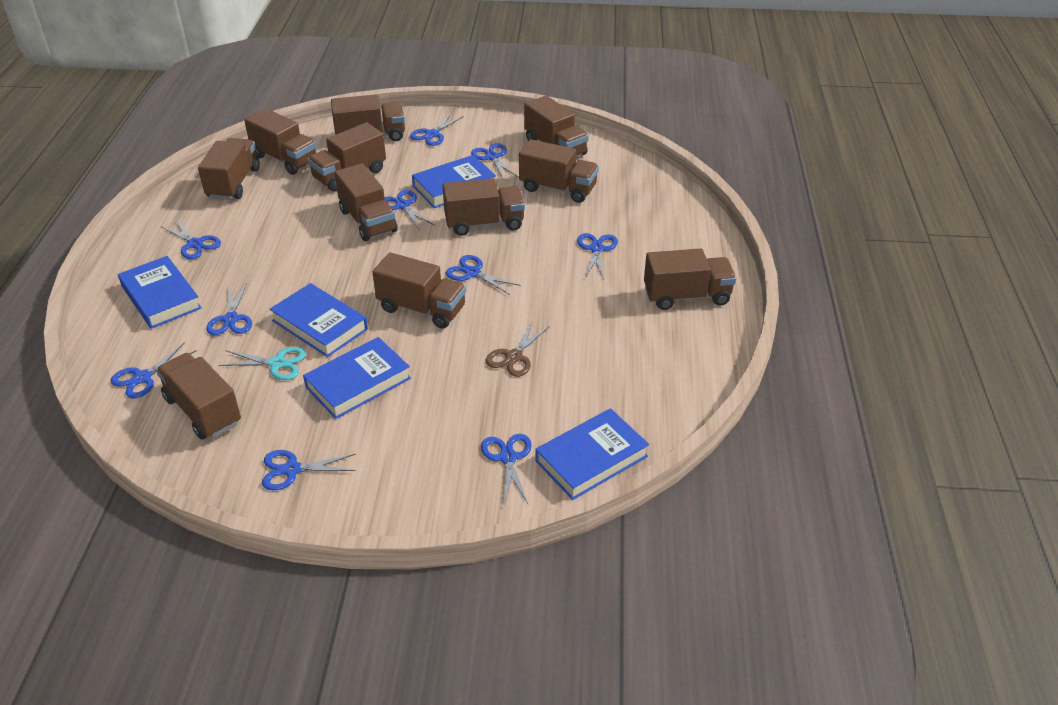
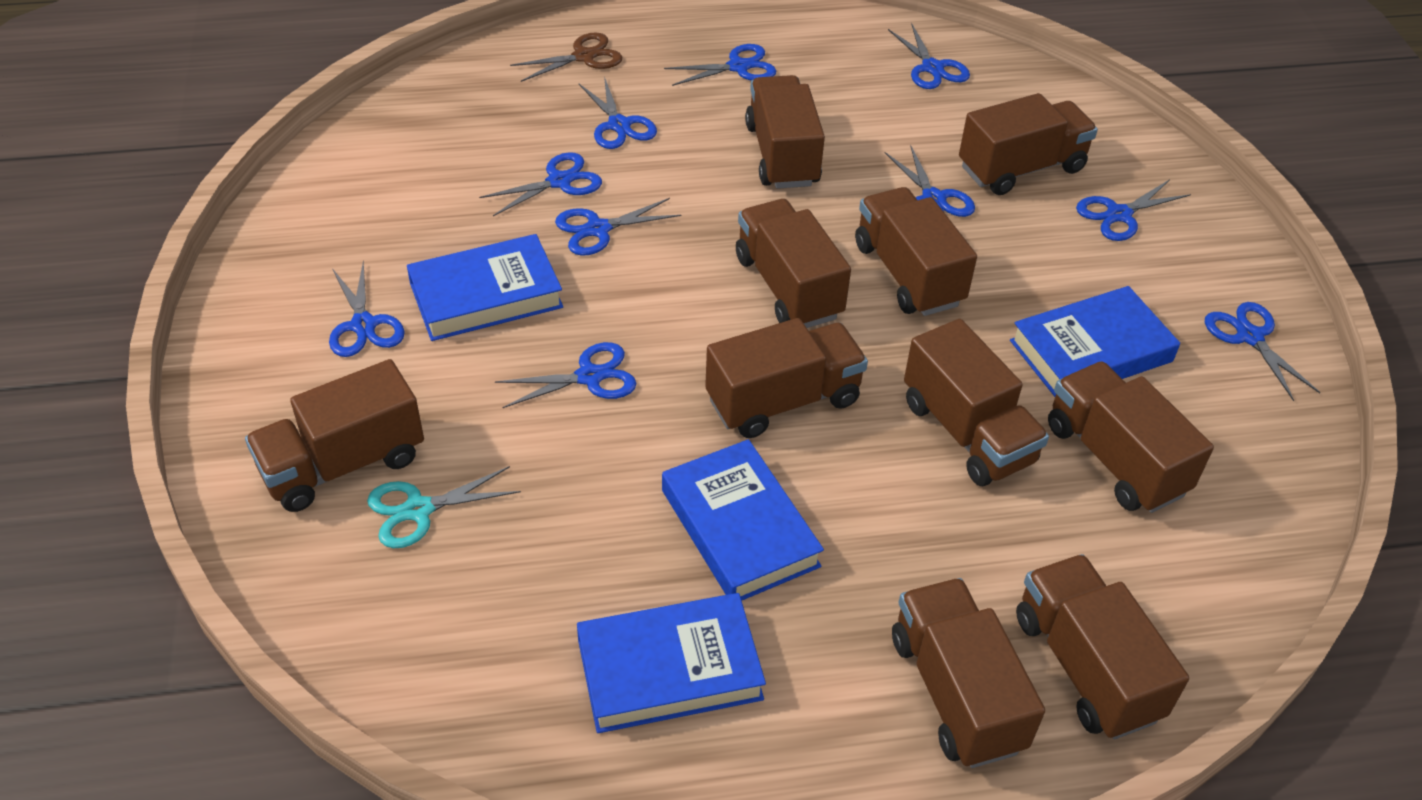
blue book: 5 -> 4
brown truck: 11 -> 10

